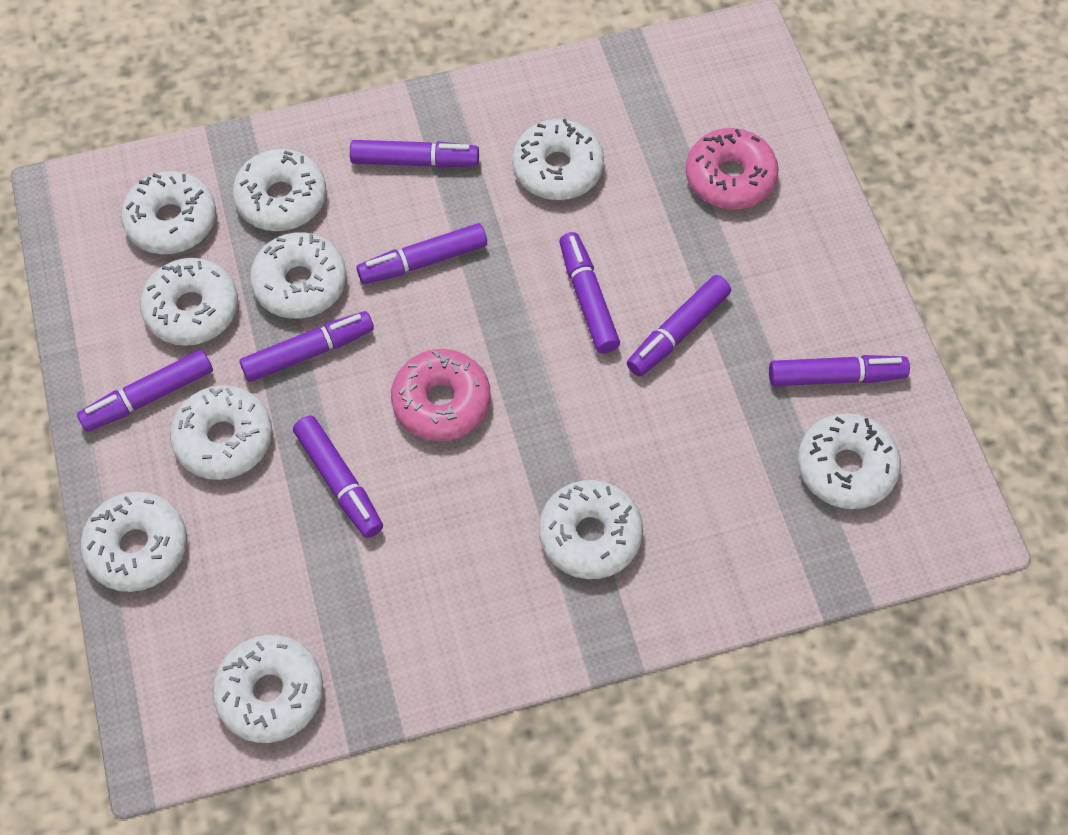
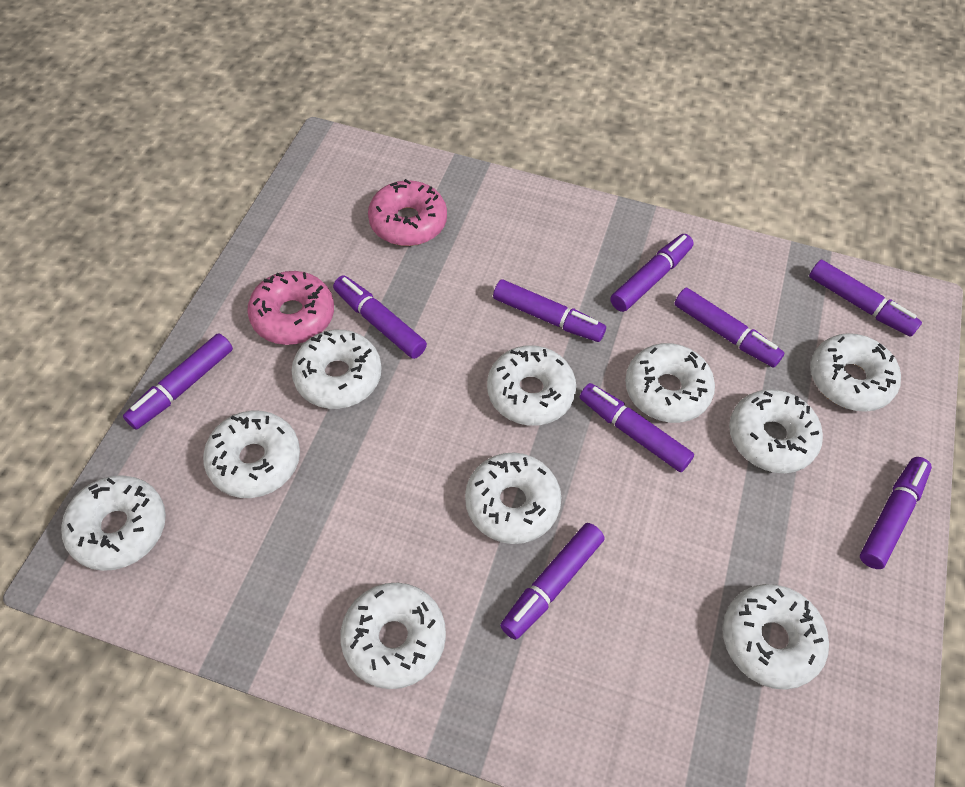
purple marker: 8 -> 9

